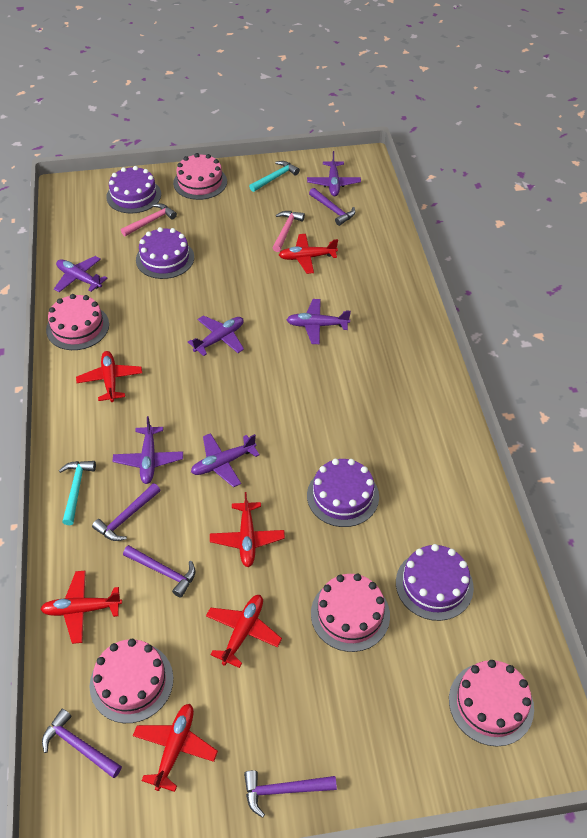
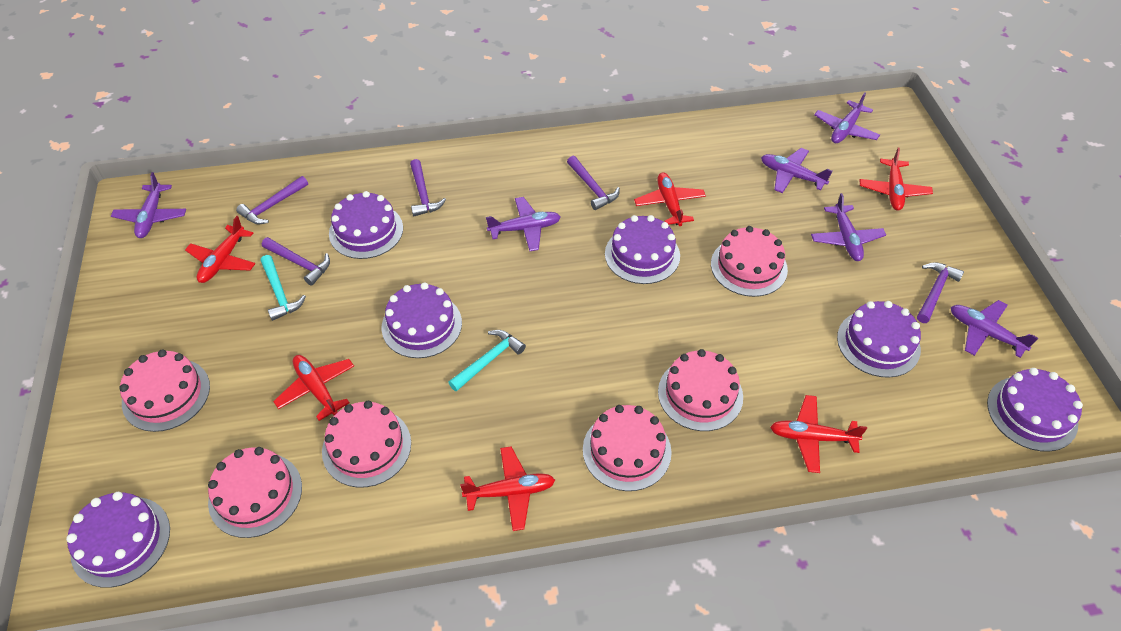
pink cake: 5 -> 6
pink hammer: 2 -> 0
purple cake: 4 -> 6

